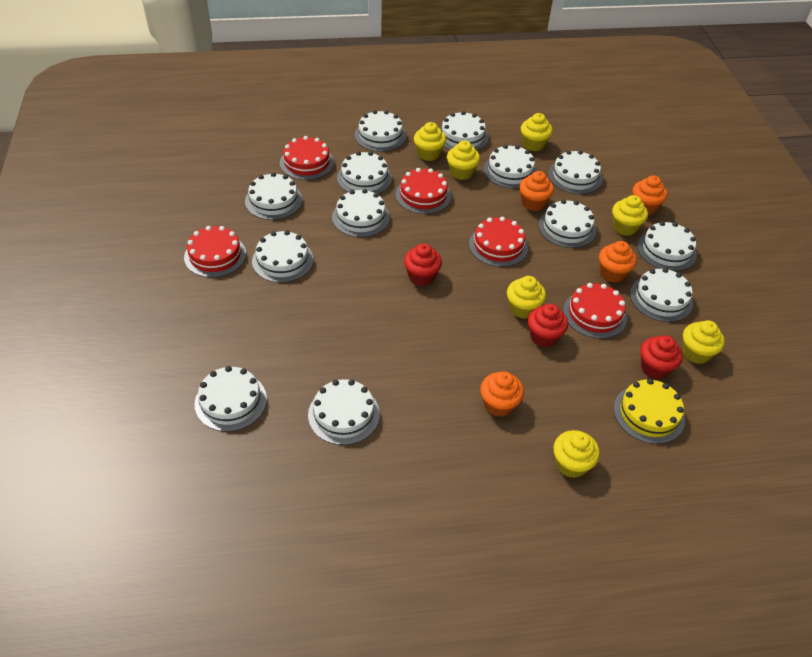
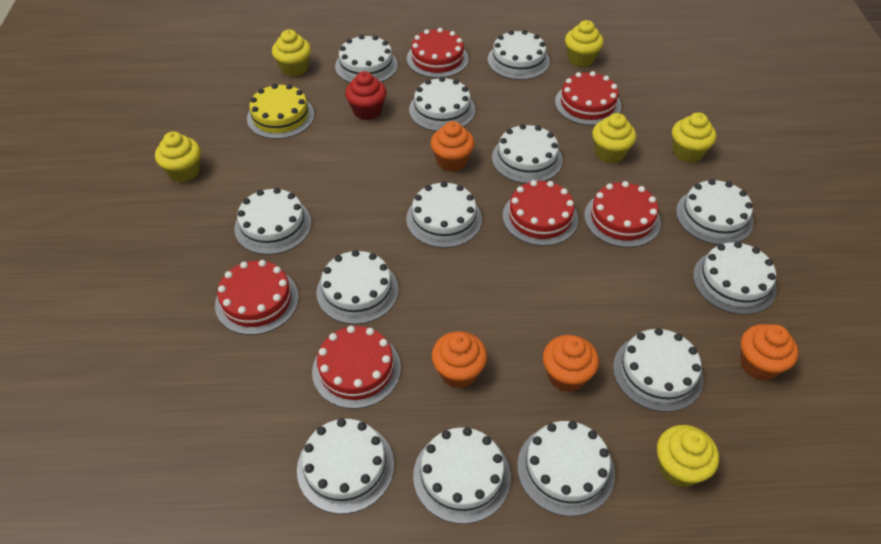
red cake: 5 -> 6
red cupcake: 3 -> 1
yellow cupcake: 7 -> 6

